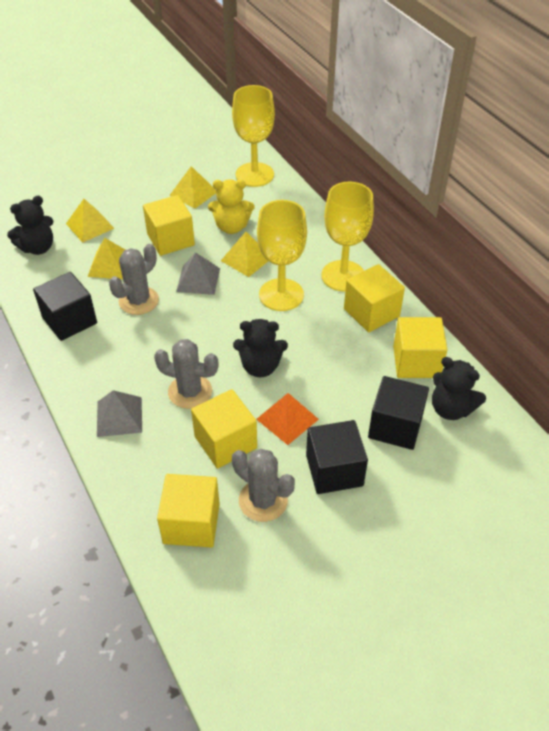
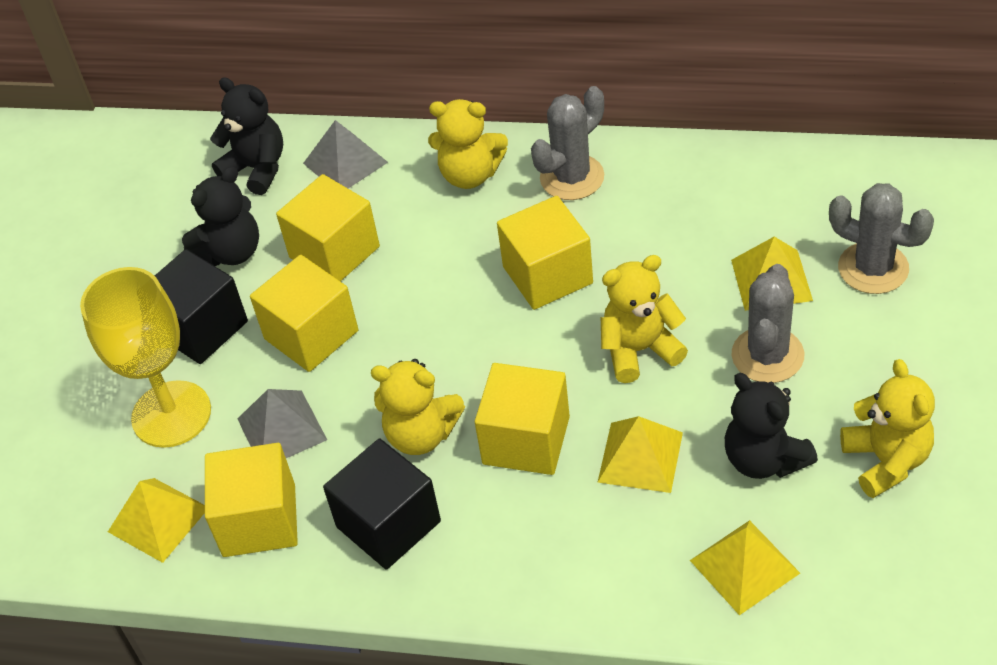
black cube: 3 -> 2
orange pyramid: 1 -> 0
yellow goblet: 3 -> 1
yellow teddy bear: 1 -> 4

